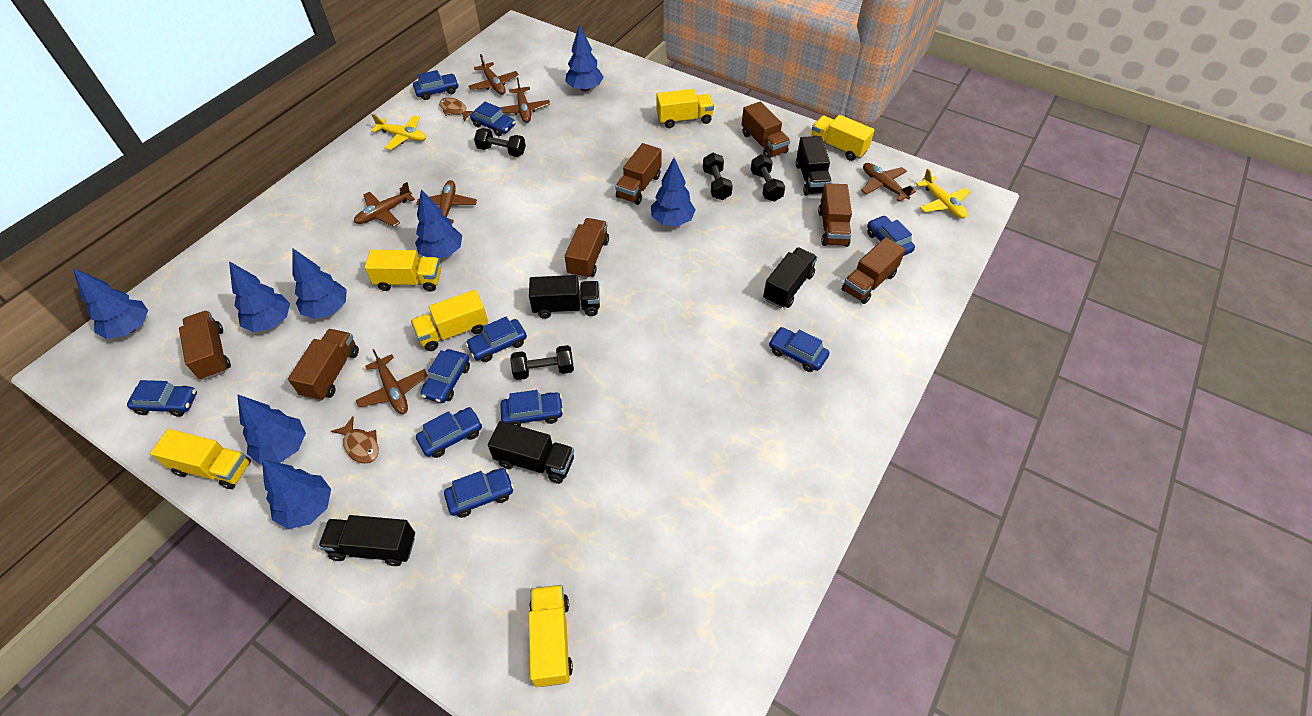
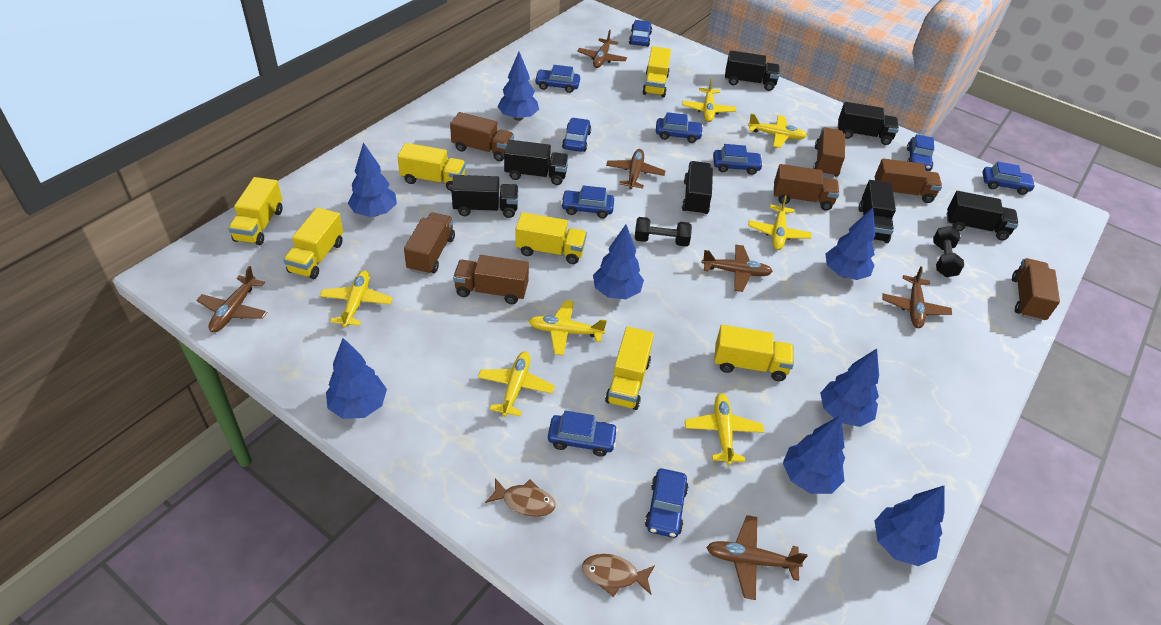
black dumbbell: 4 -> 2
black truck: 5 -> 7
yellow plane: 2 -> 7
yellow truck: 6 -> 7

